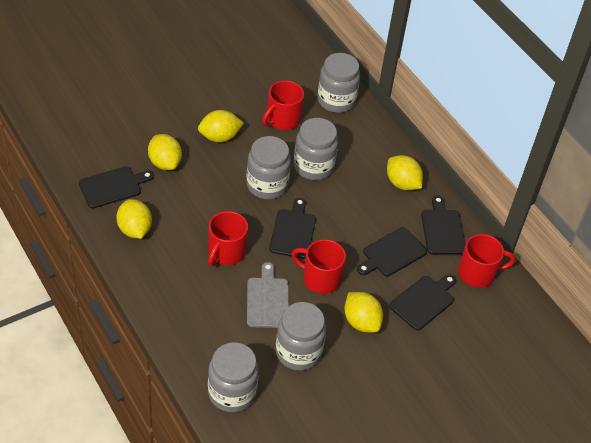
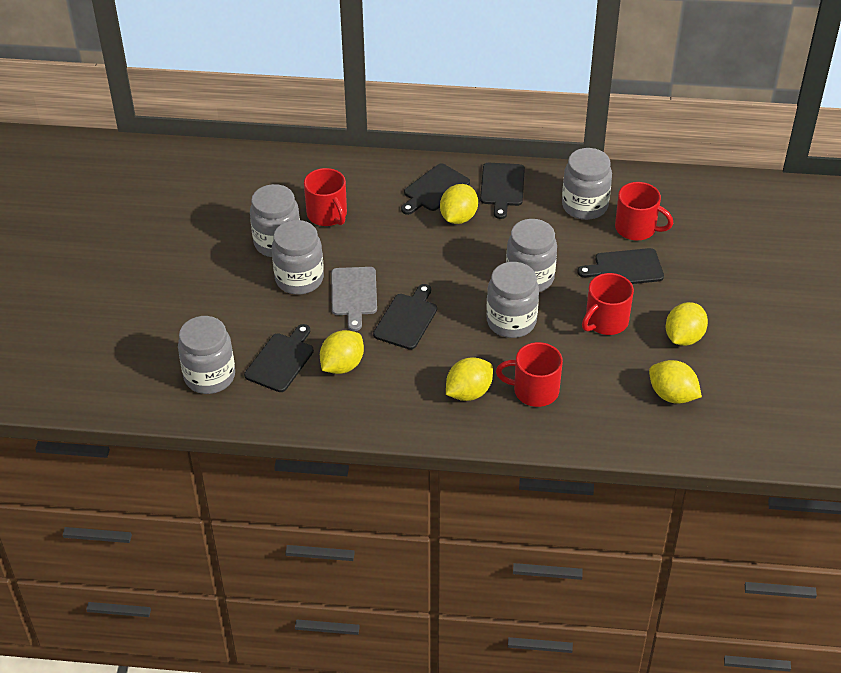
grey jar: 5 -> 6

